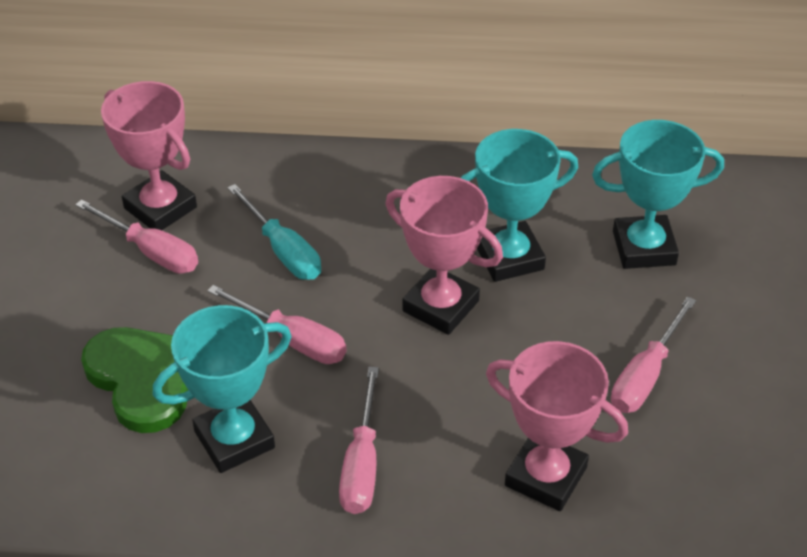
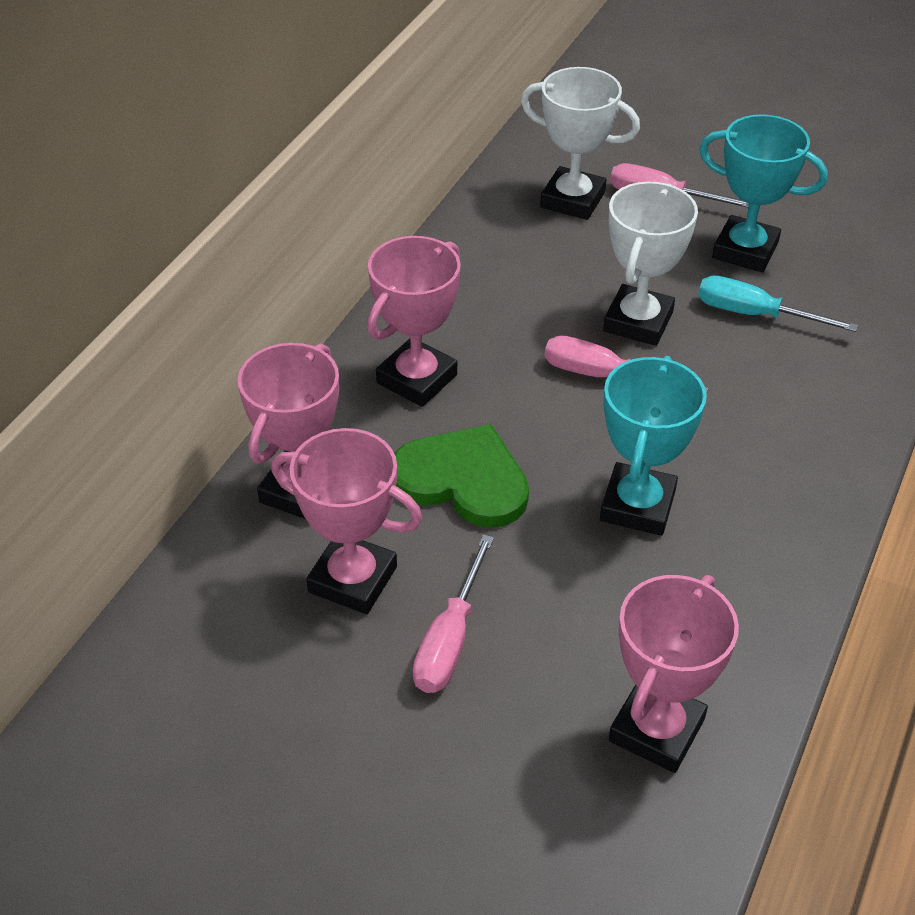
pink screwdriver: 4 -> 3
pink trophy: 3 -> 4
turquoise trophy: 3 -> 2
white trophy: 0 -> 2

